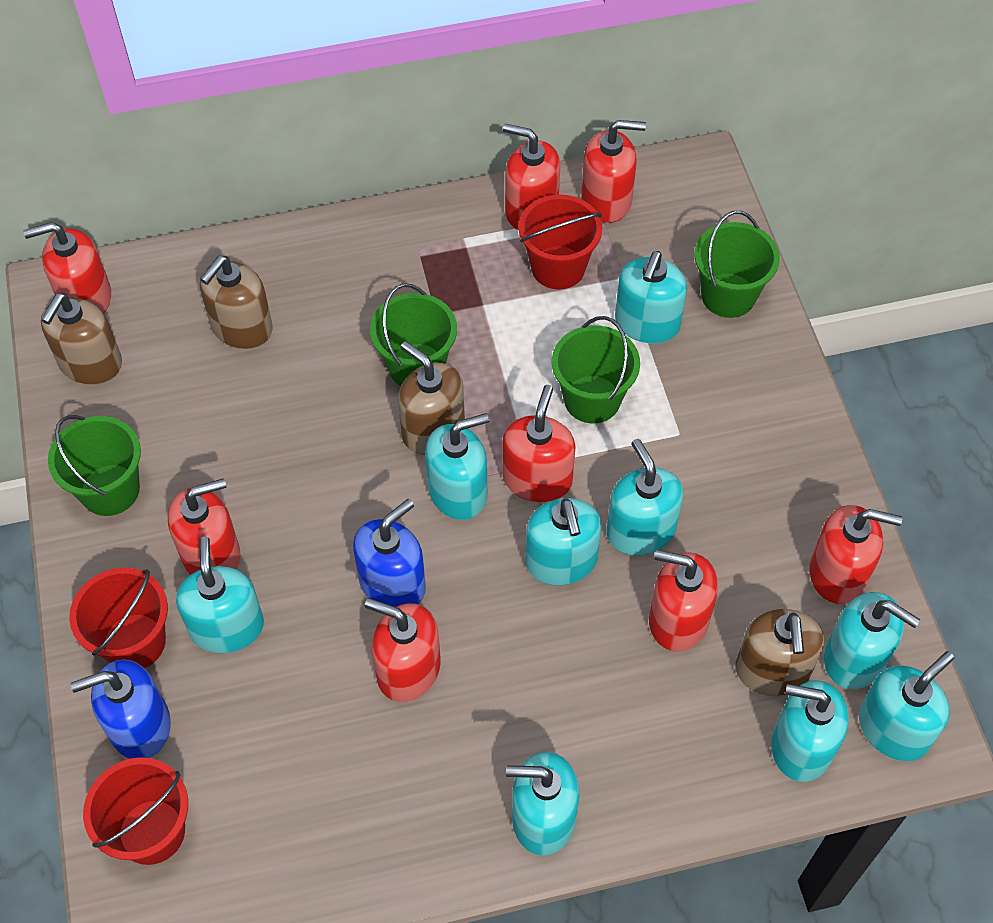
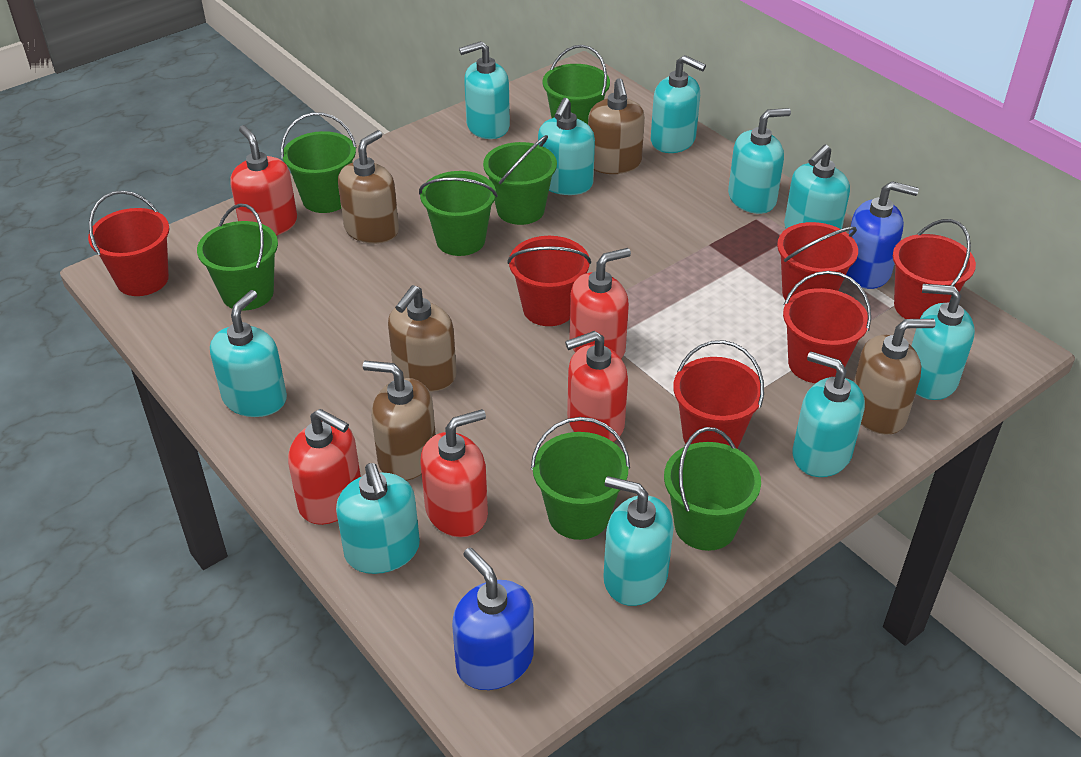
brown soap dispenser: 4 -> 5
green bucket: 4 -> 7
red bucket: 3 -> 6
red soap dispenser: 8 -> 5
turquoise soap dispenser: 9 -> 10

